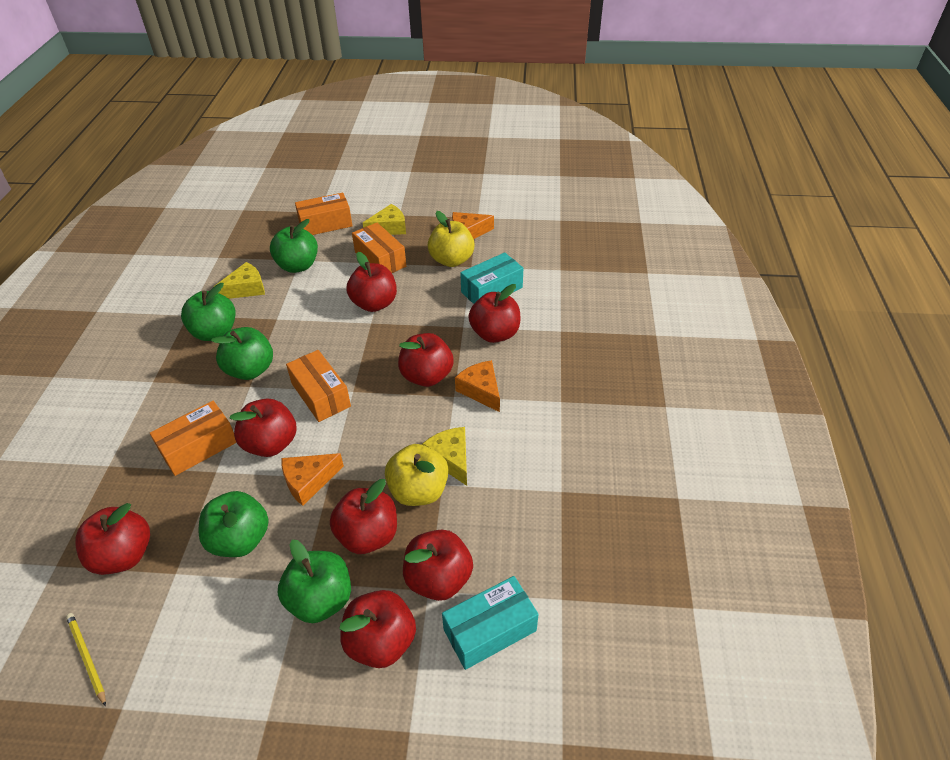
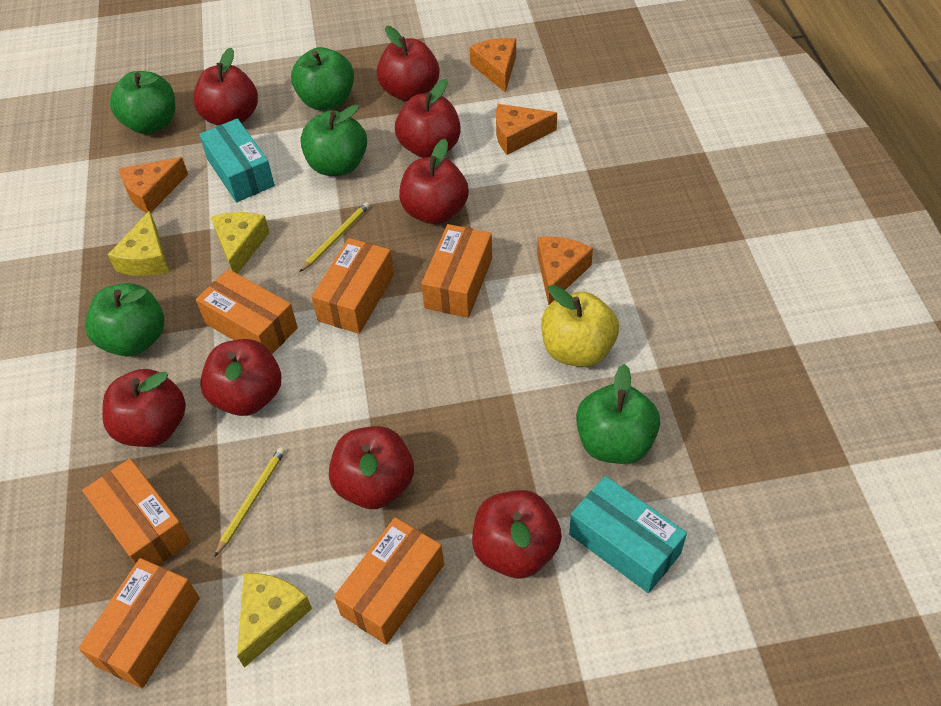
orange box: 4 -> 6
orange cheese: 3 -> 4
yellow apple: 2 -> 1
yellow pencil: 1 -> 2

